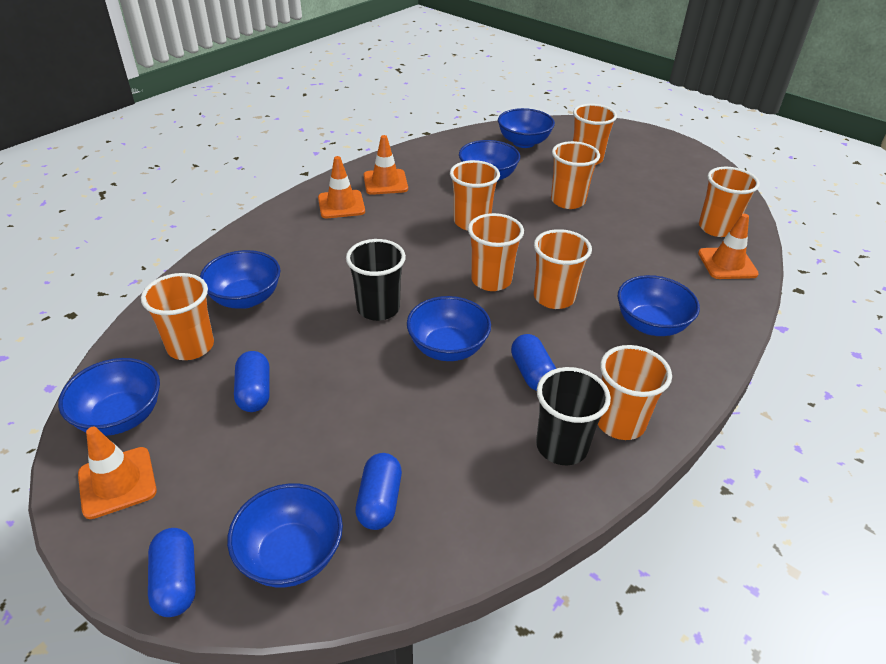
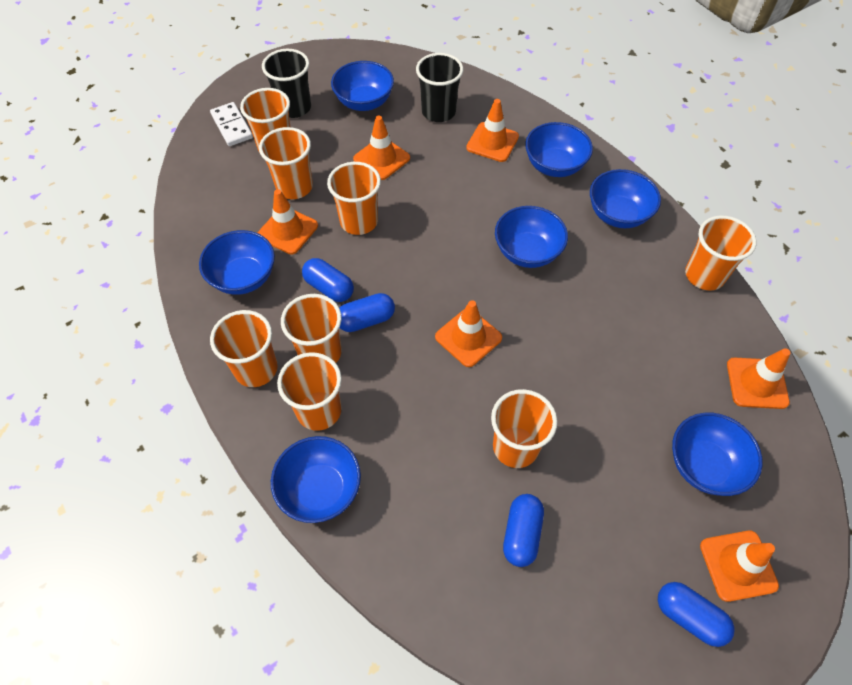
orange traffic cone: 4 -> 6
white domino: 0 -> 1

